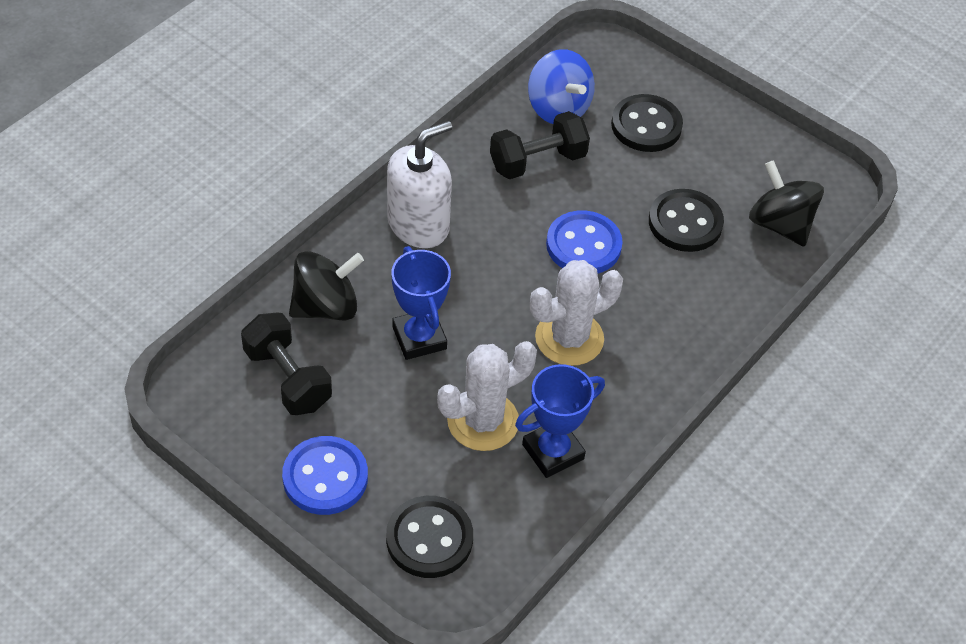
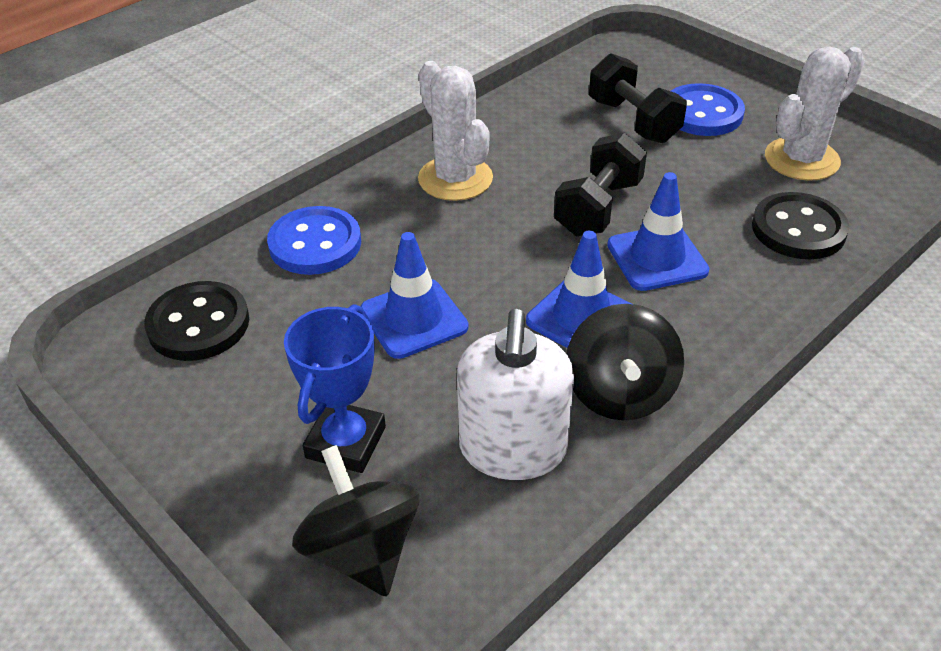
black button: 3 -> 2
blue spinning top: 1 -> 0
blue traffic cone: 0 -> 3
blue trophy: 2 -> 1

